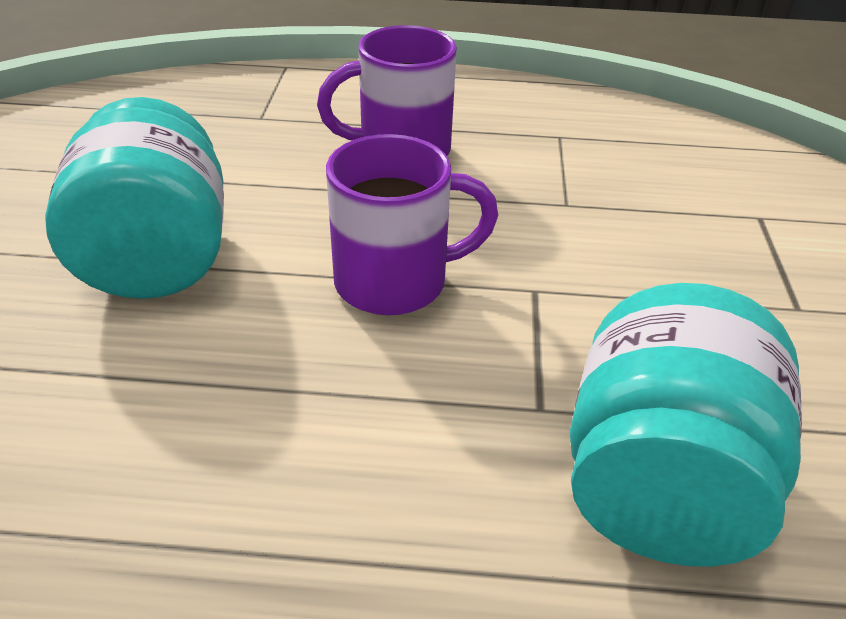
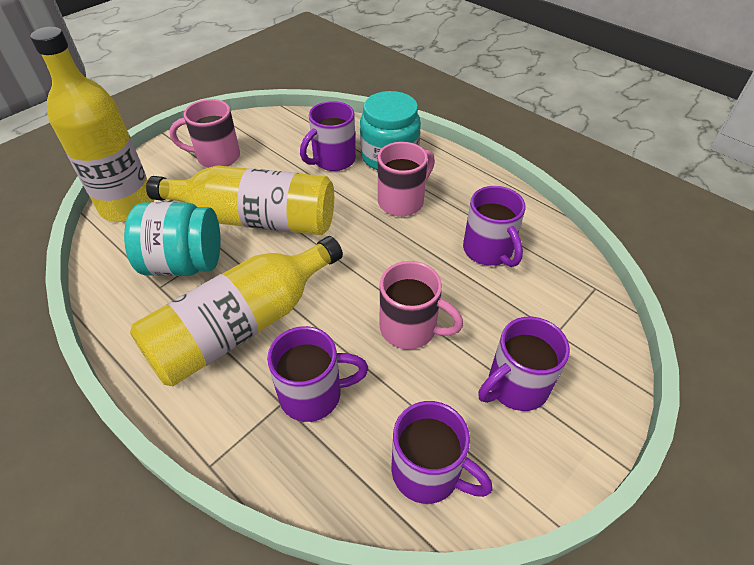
pink mug: 0 -> 3
purple mug: 2 -> 5
yellow bottle: 0 -> 3

